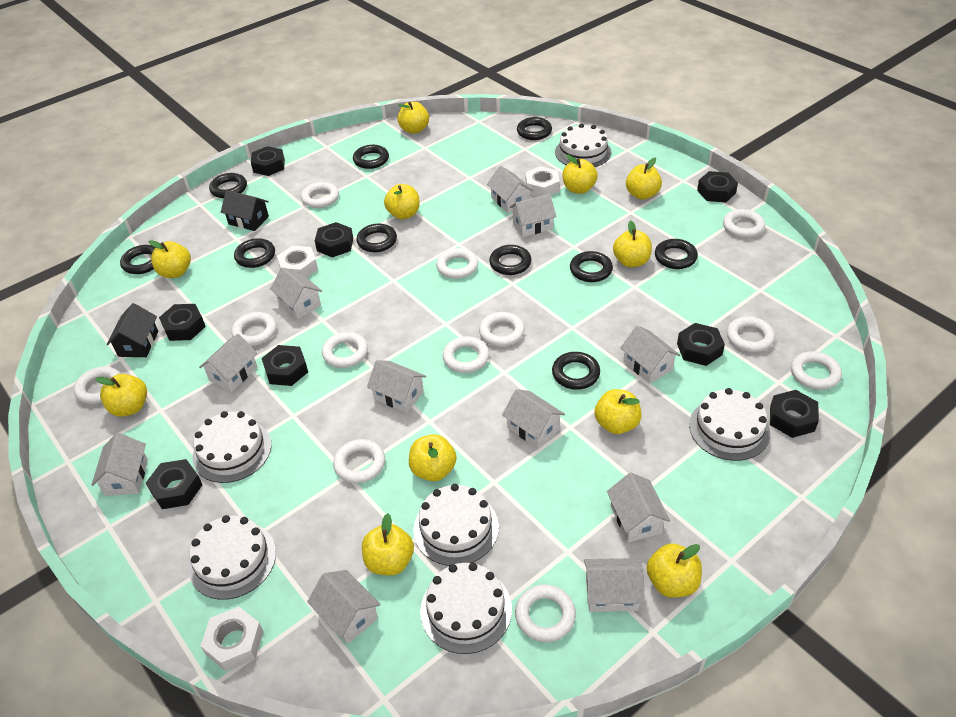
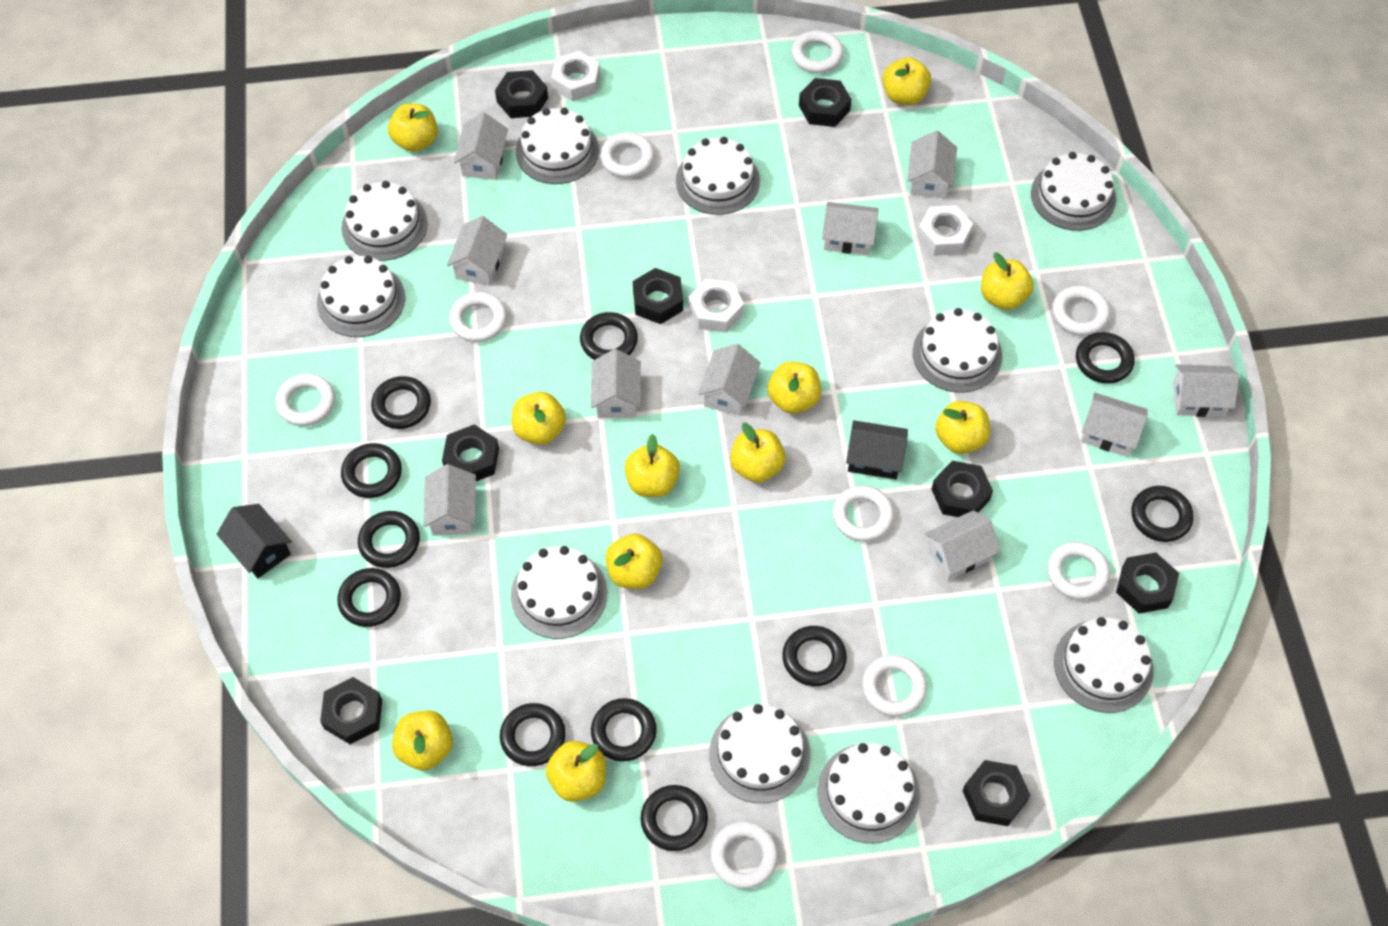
black ring: 10 -> 11
white cake: 6 -> 10
white house: 11 -> 10
white ring: 12 -> 9

